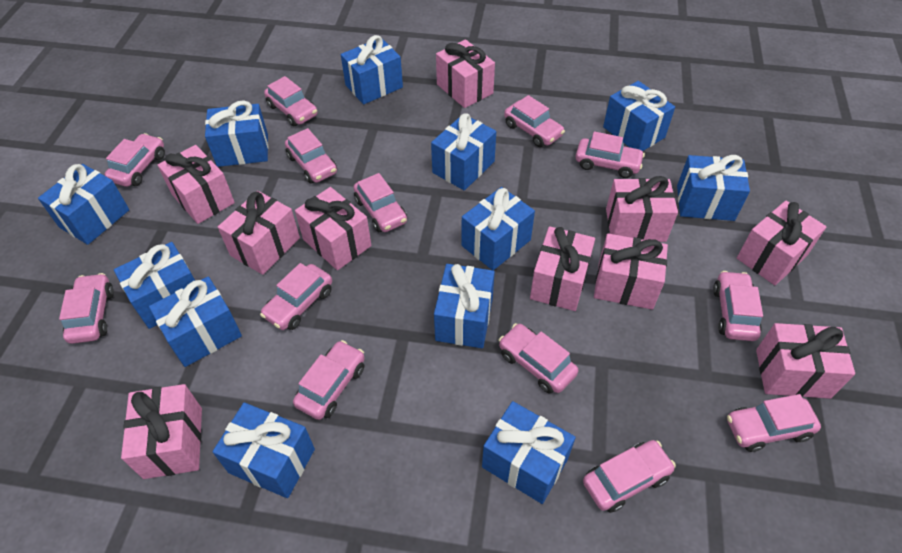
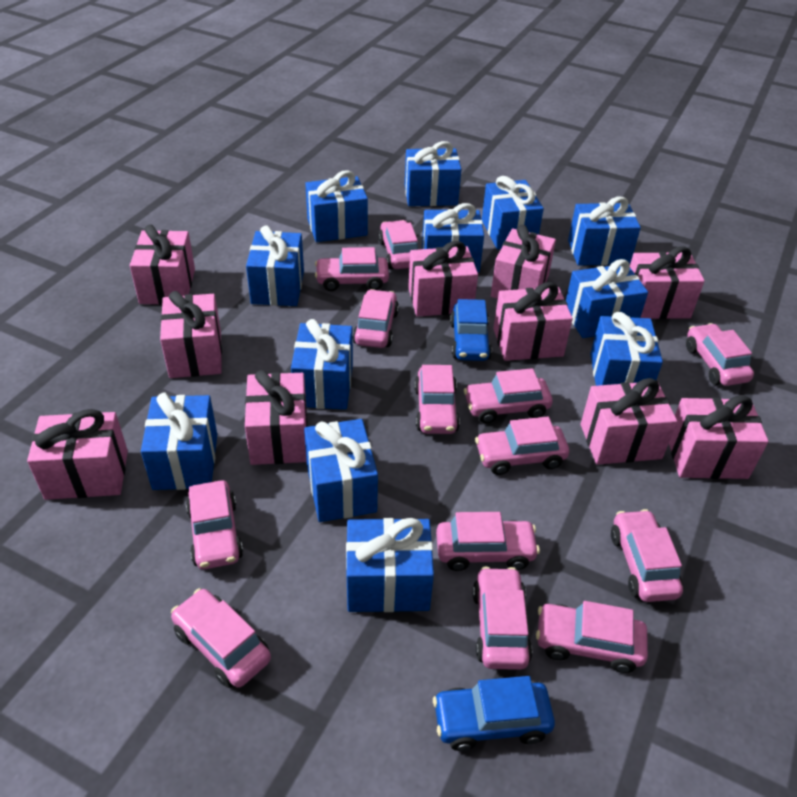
blue car: 0 -> 2

